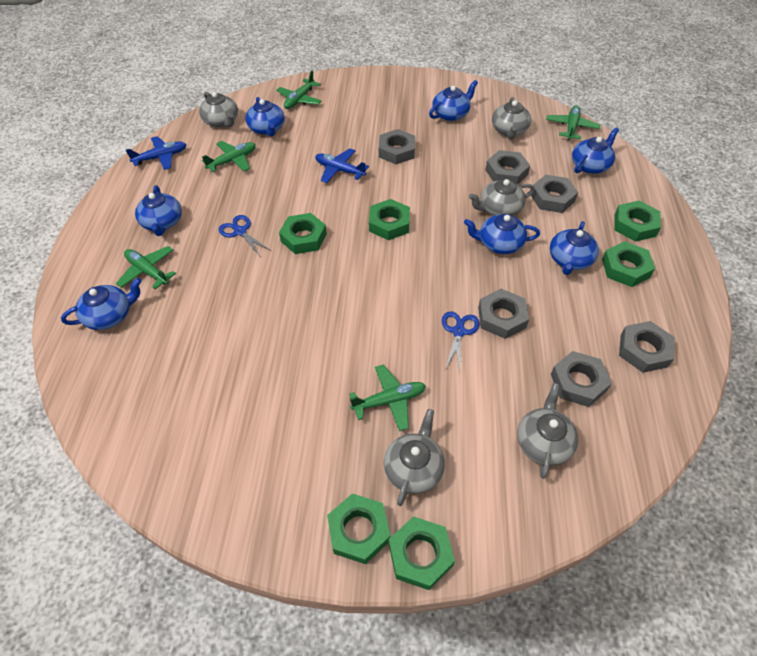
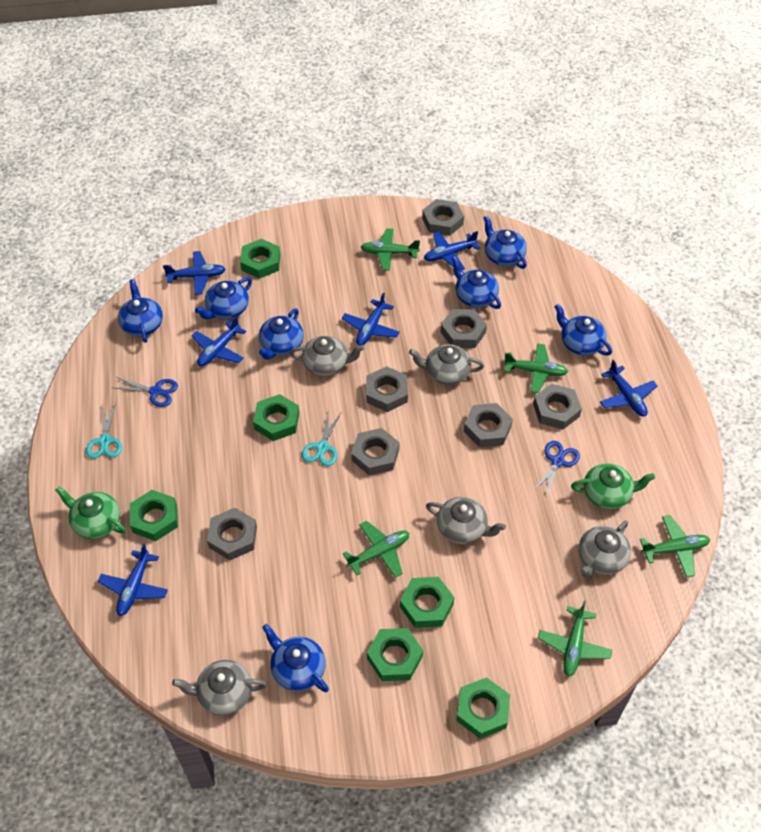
blue plane: 2 -> 6
green teapot: 0 -> 2
grey nut: 6 -> 7
turquoise scissors: 0 -> 2

